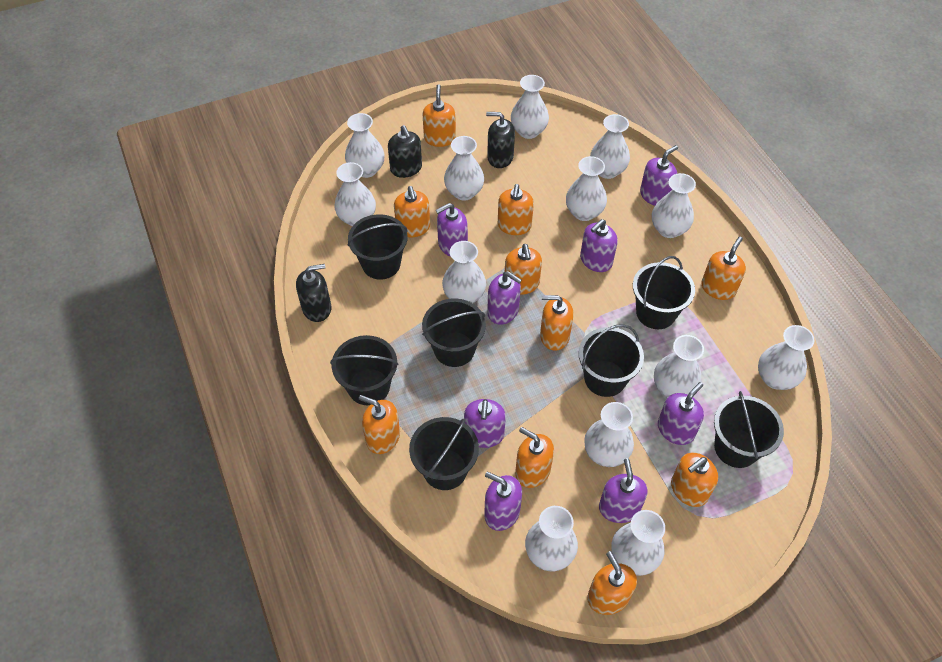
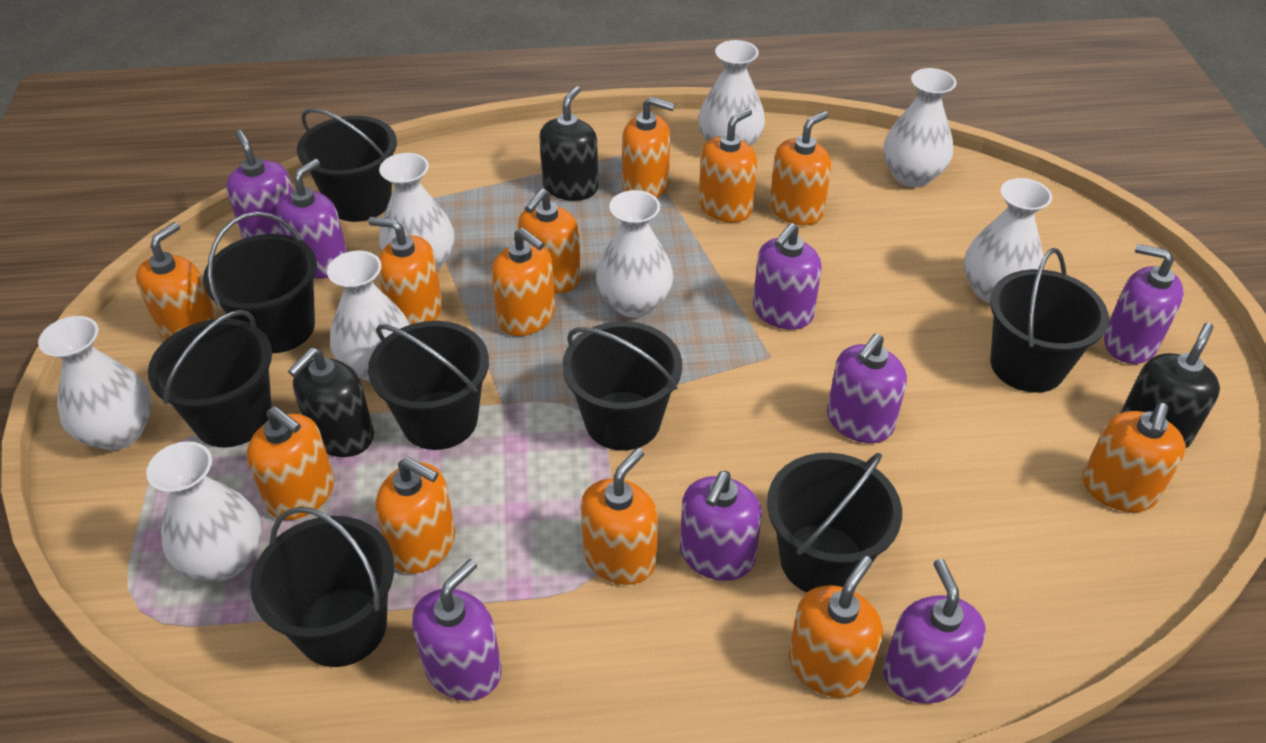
black bucket: 7 -> 8
orange soap dispenser: 10 -> 12
white vase: 13 -> 8

